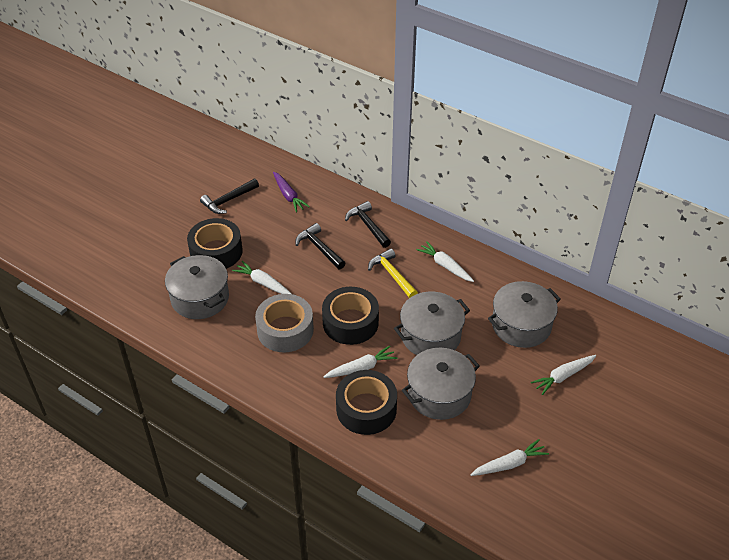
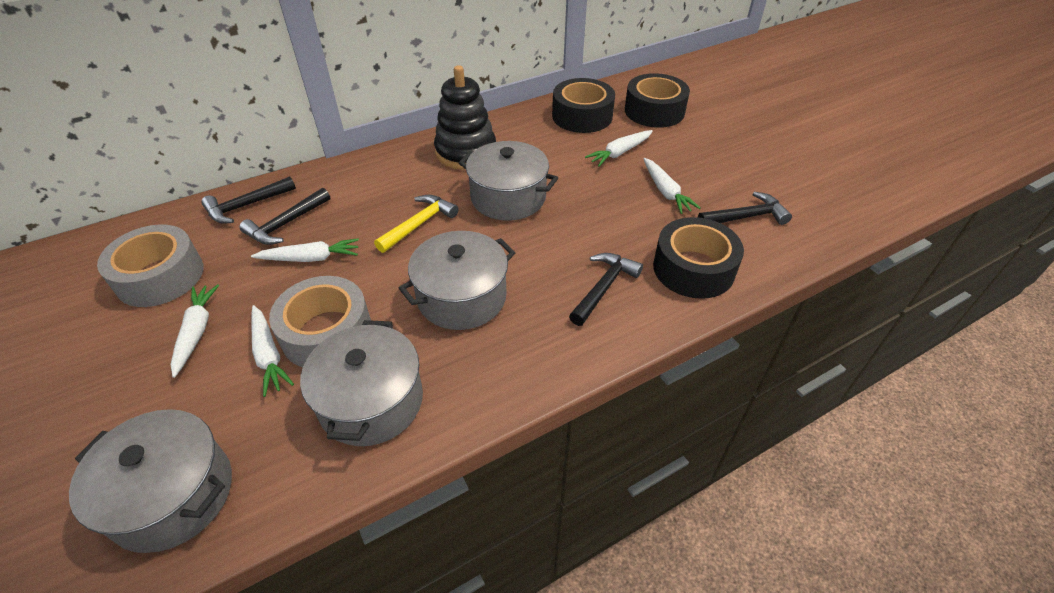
black hammer: 3 -> 4
black stacking toy: 0 -> 1
grey tape: 1 -> 2
purple carrot: 1 -> 0

